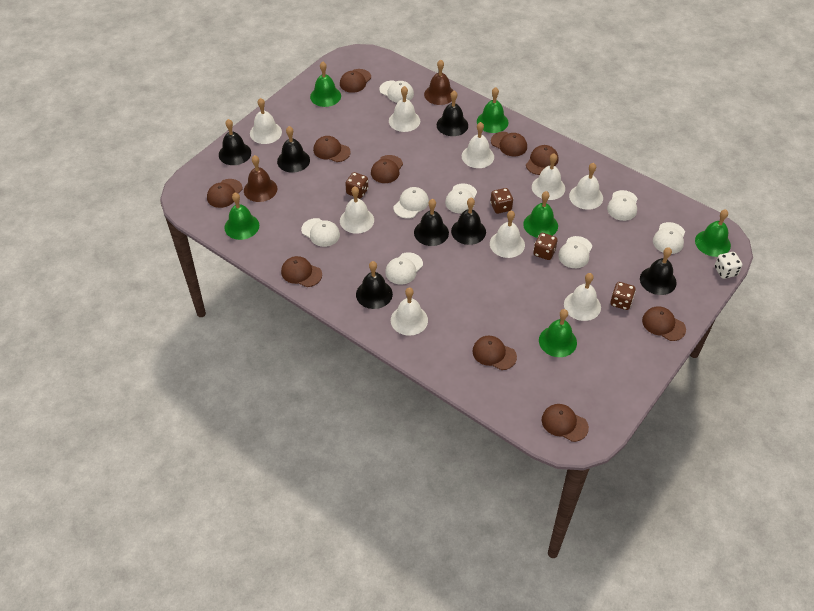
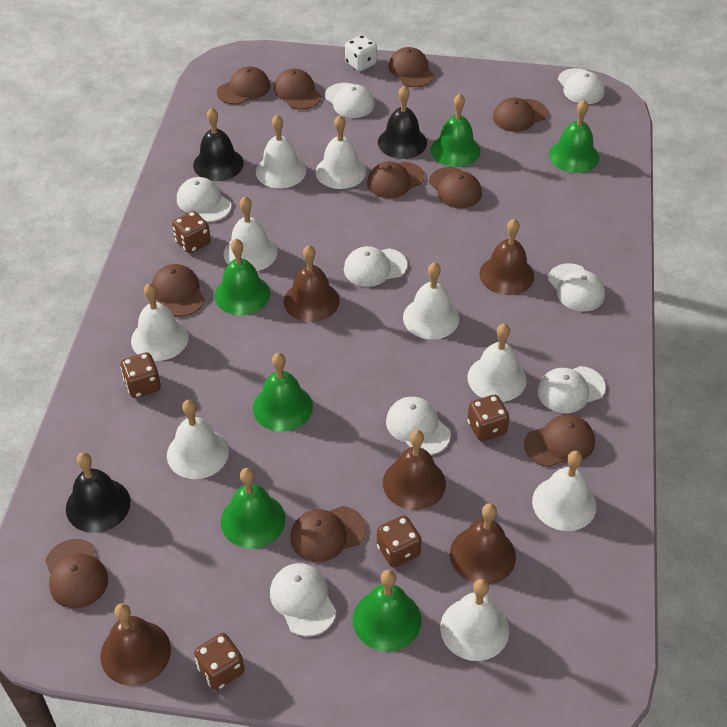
black bell: 7 -> 3
brown bell: 2 -> 5
brown dice: 4 -> 5

